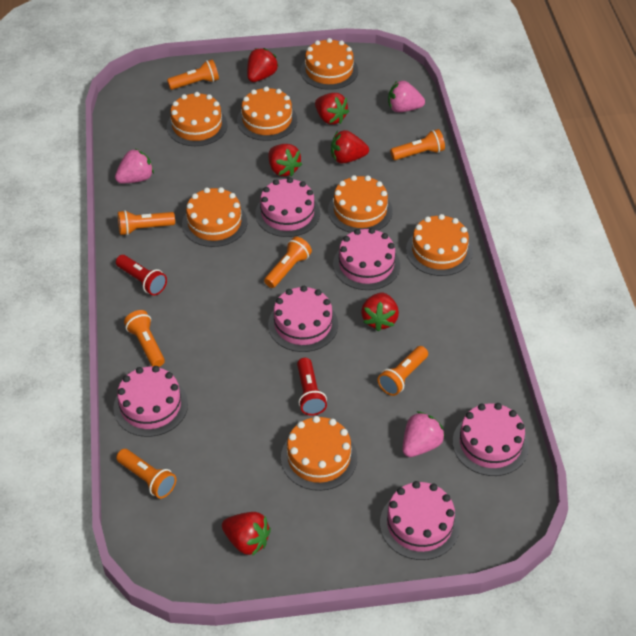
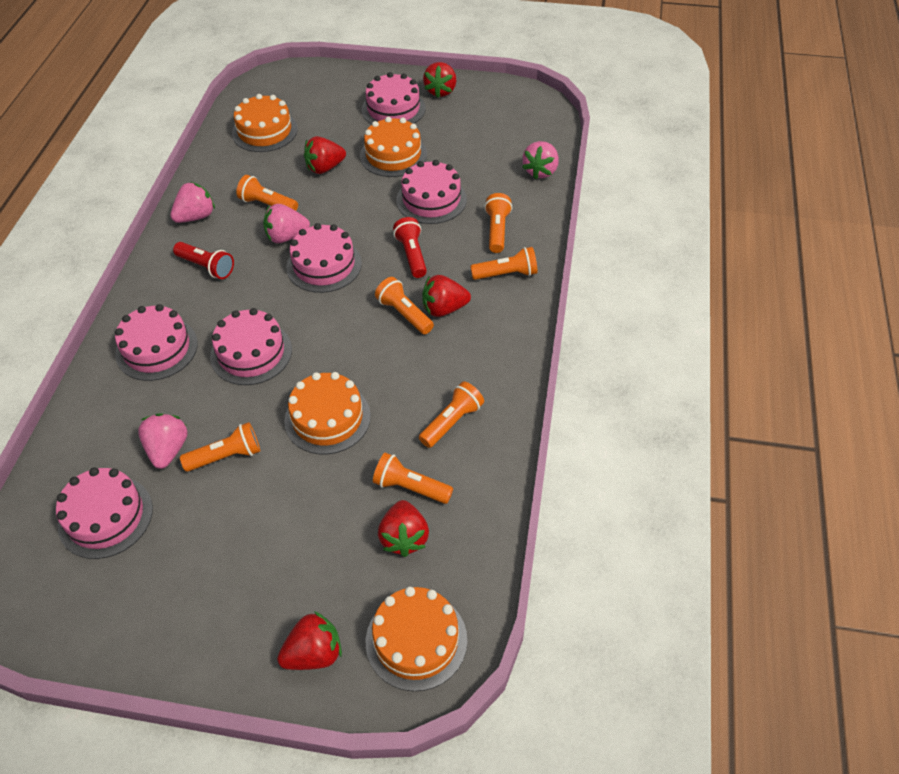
orange cake: 7 -> 4
pink strawberry: 3 -> 4
red strawberry: 6 -> 5

